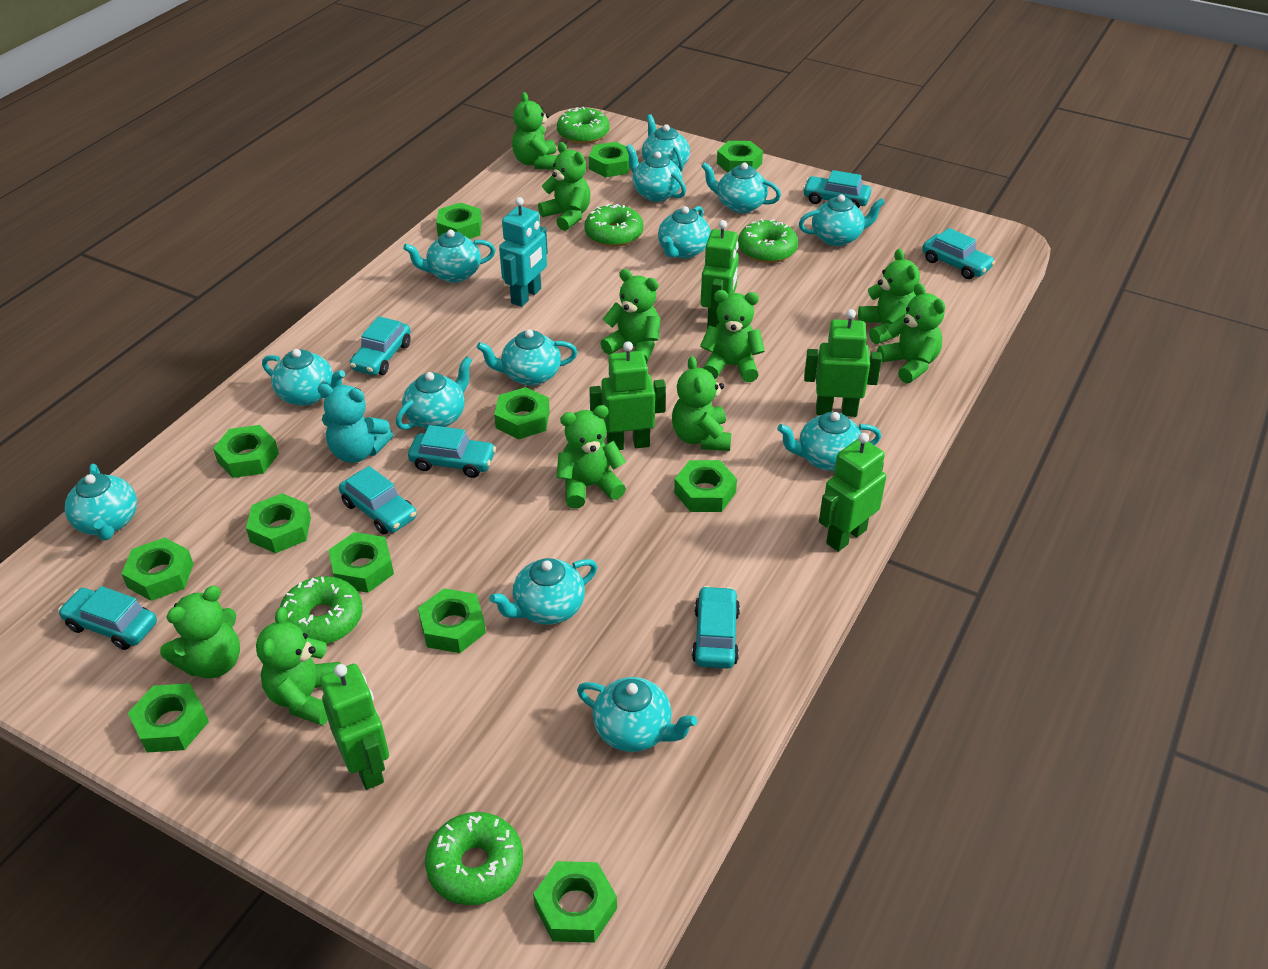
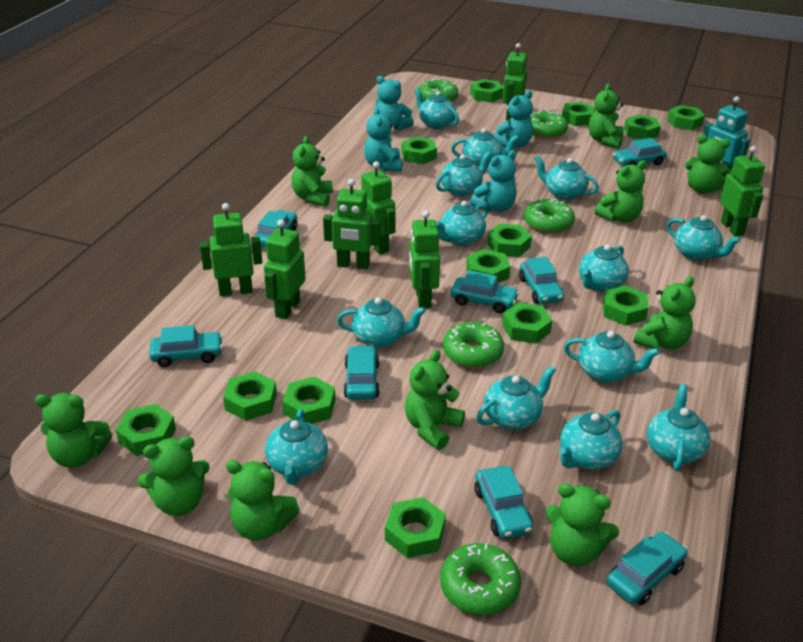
green nut: 12 -> 13
green robot: 5 -> 7
turquoise car: 7 -> 8
turquoise teddy bear: 1 -> 4

